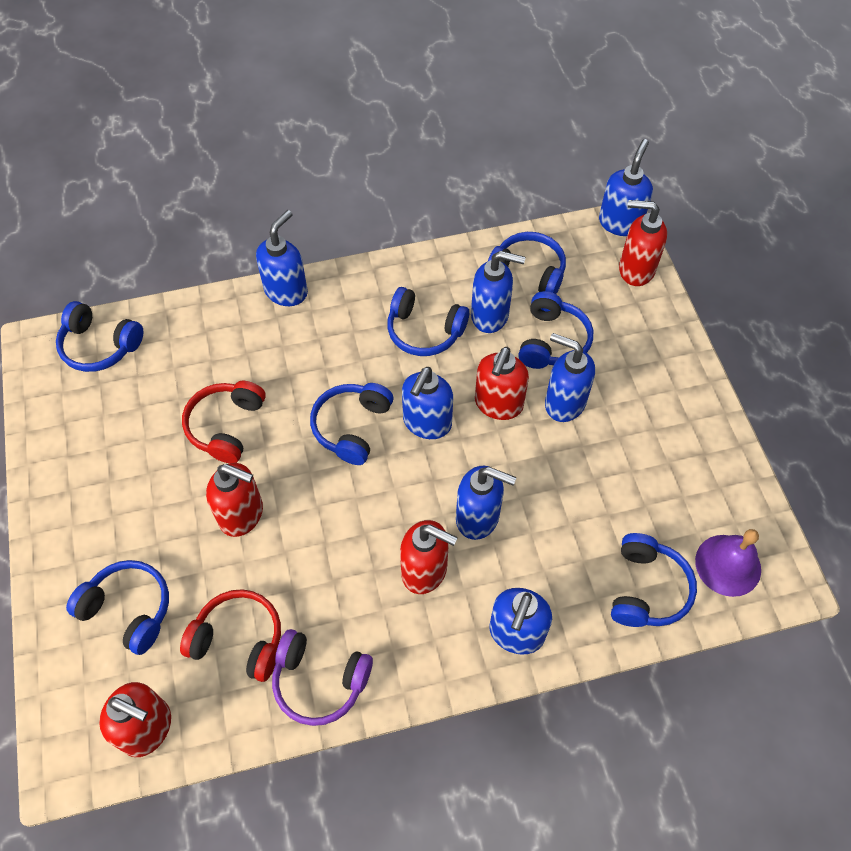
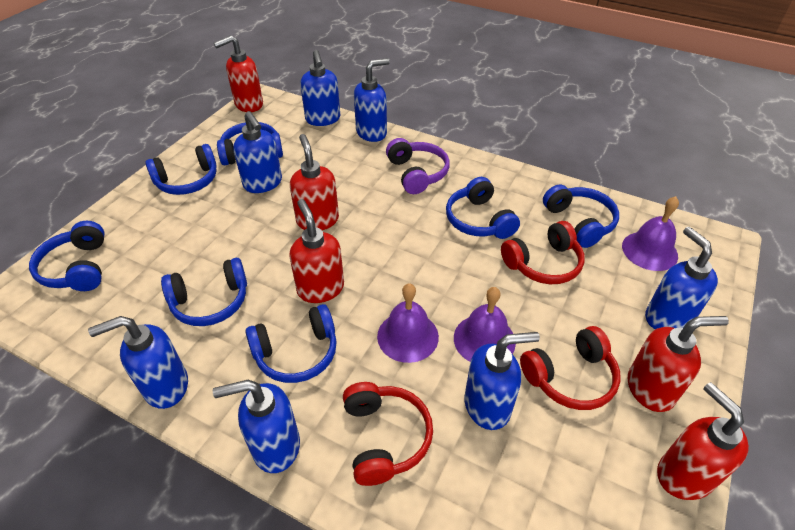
purple bell: 1 -> 3
red headphones: 2 -> 3

